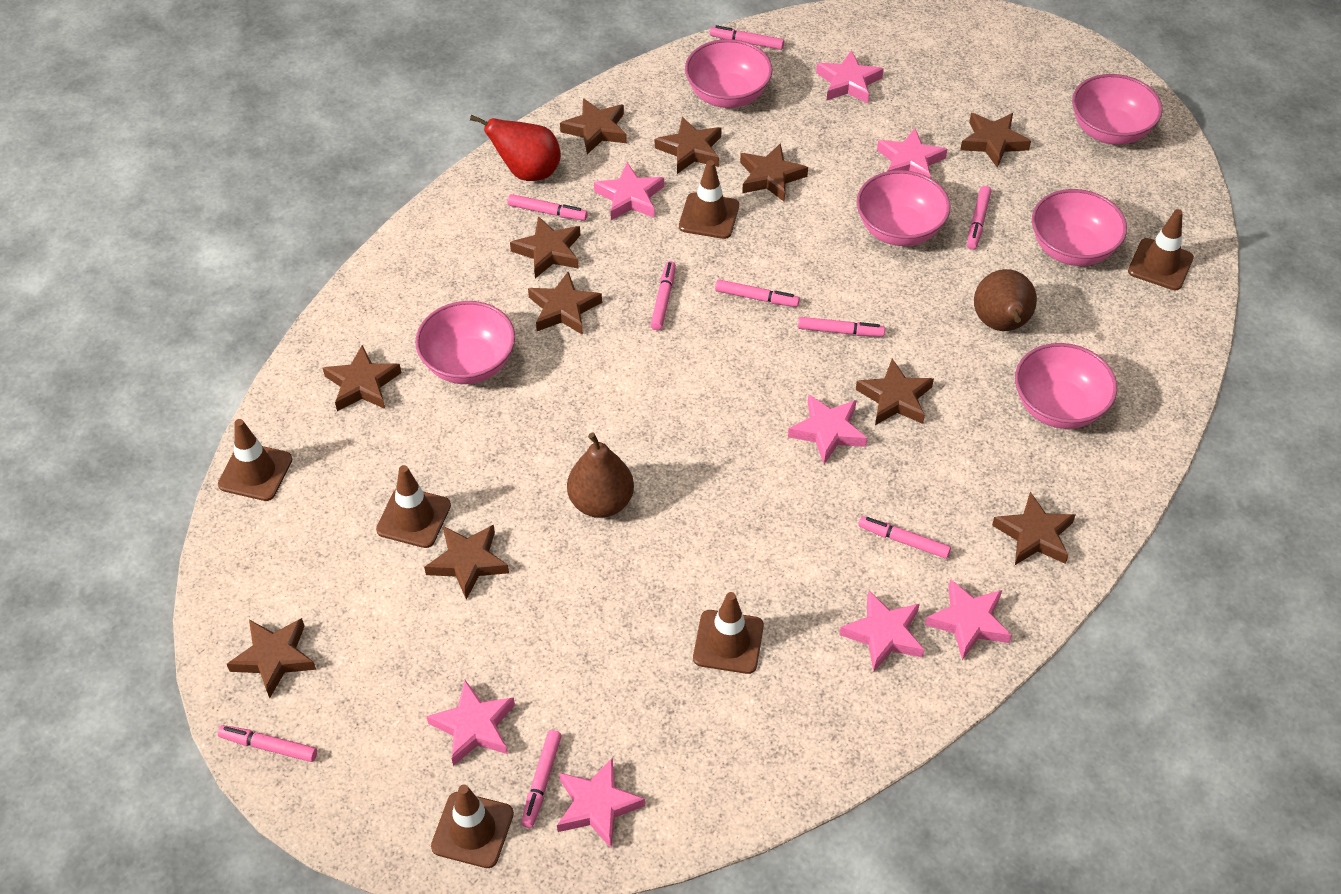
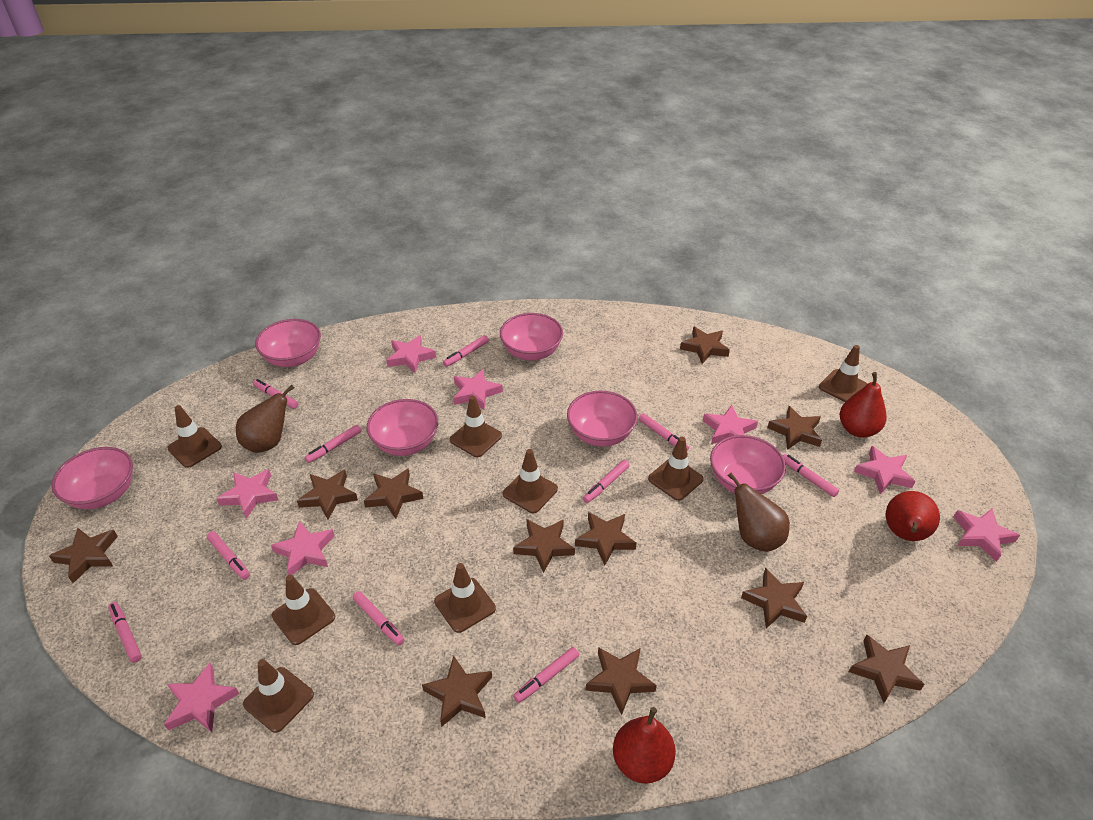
brown traffic cone: 6 -> 8
pink marker: 9 -> 10
red pear: 1 -> 3

